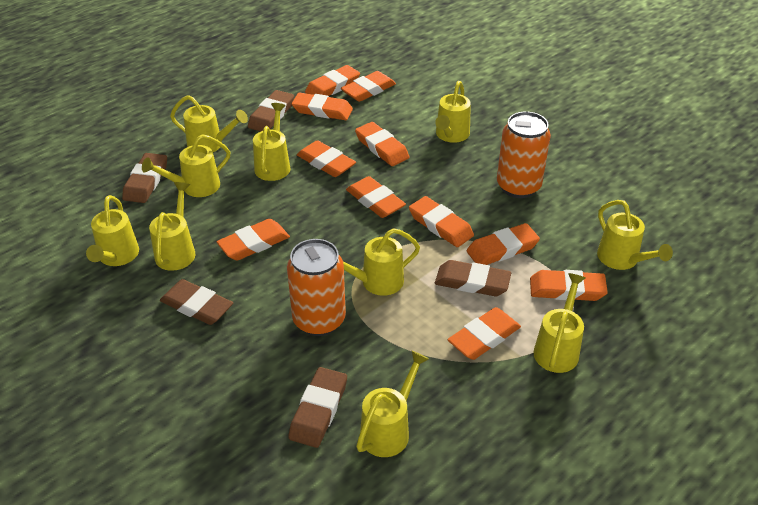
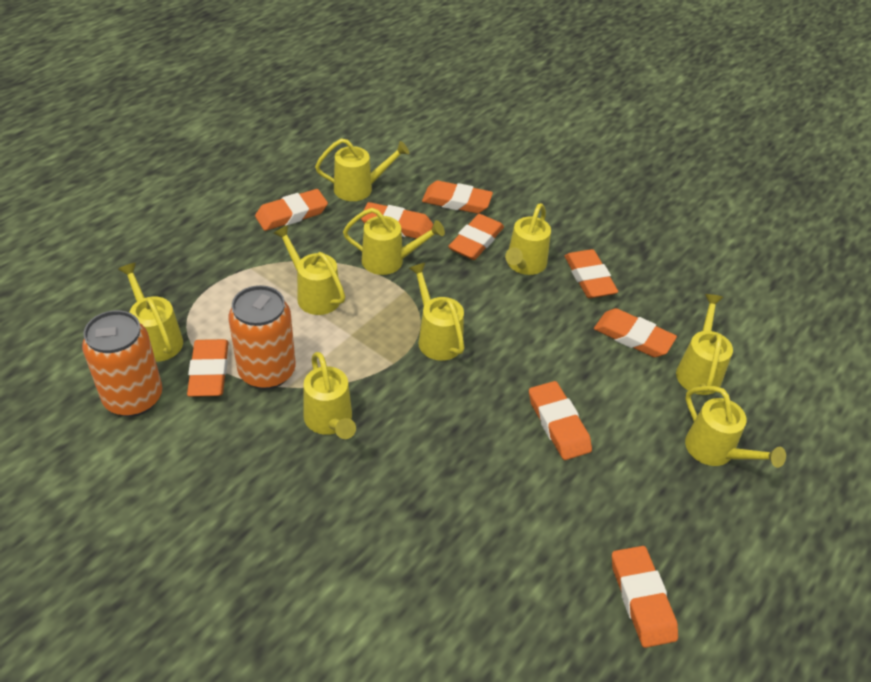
brown eraser: 5 -> 0
orange eraser: 11 -> 9
yellow watering can: 10 -> 9

